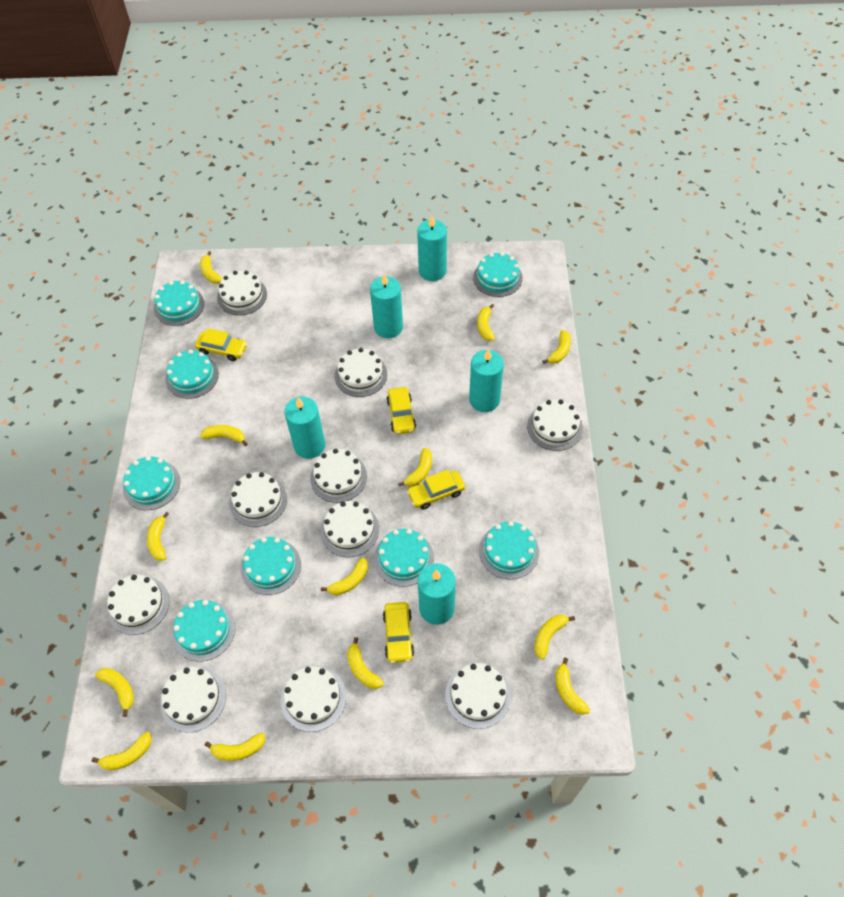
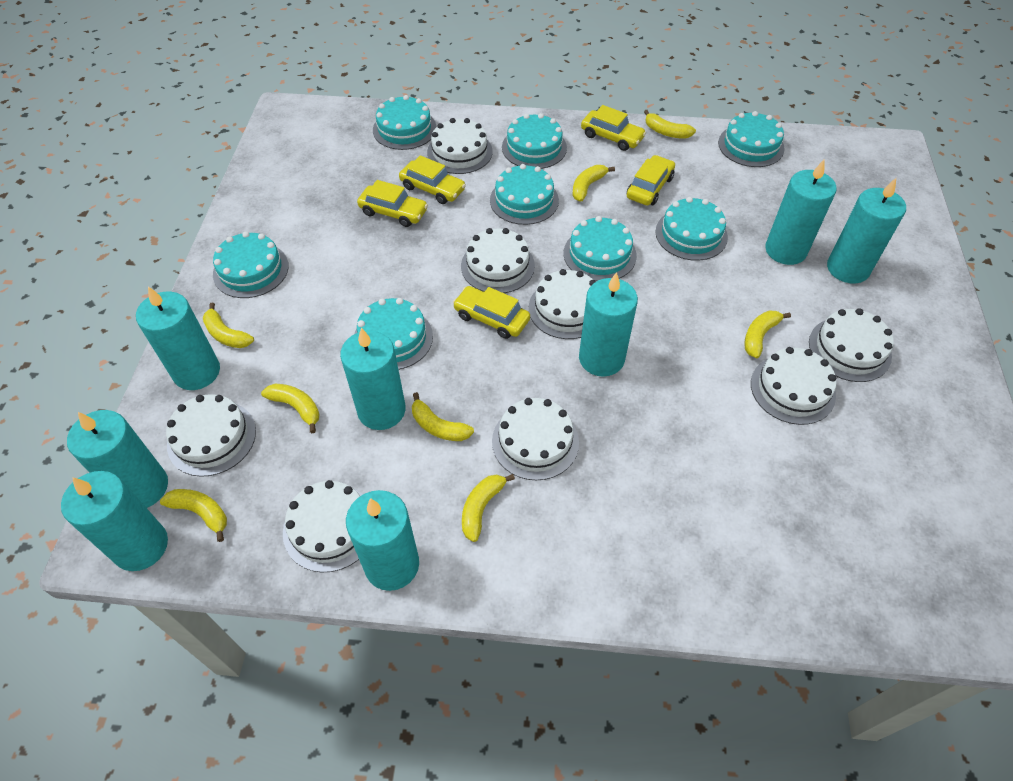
turquoise candle: 5 -> 8
white cake: 10 -> 8
yellow banana: 13 -> 8
yellow car: 4 -> 5

